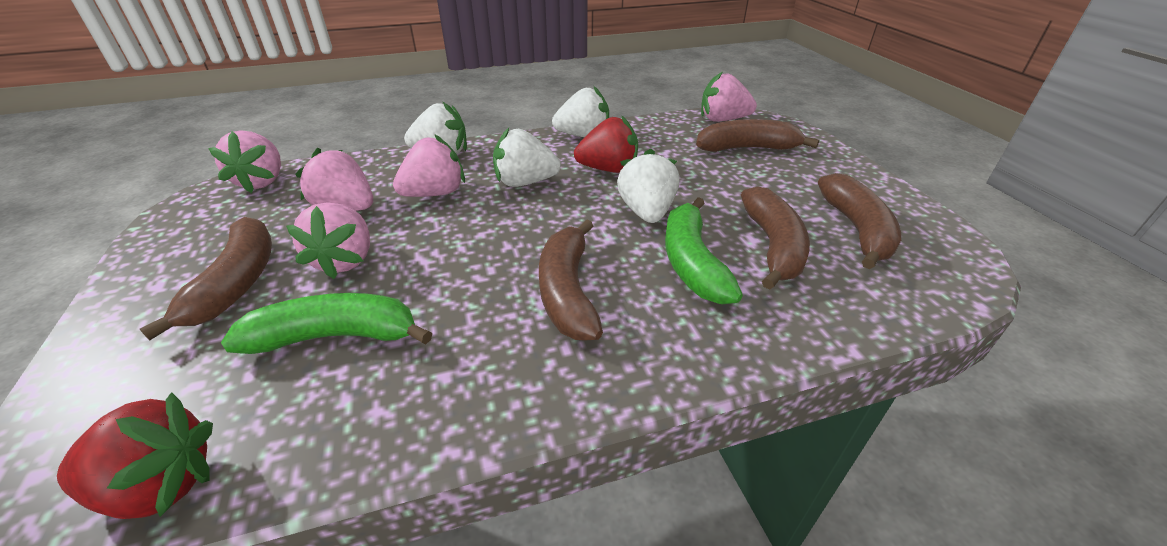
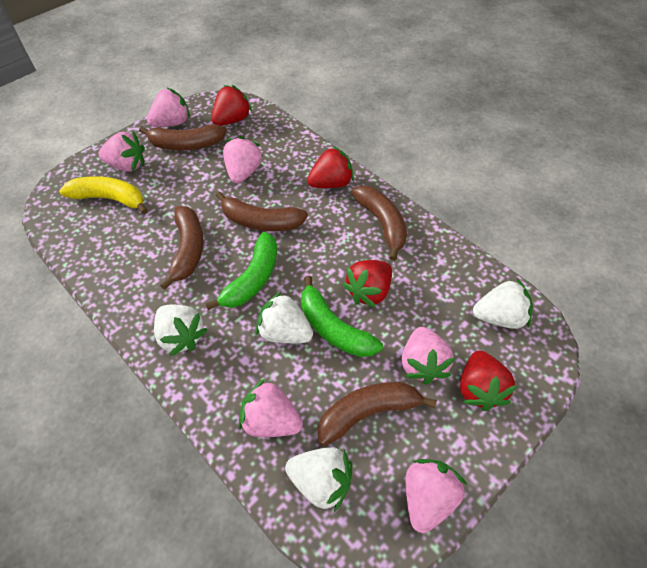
pink strawberry: 5 -> 6
red strawberry: 2 -> 4
yellow banana: 0 -> 1

